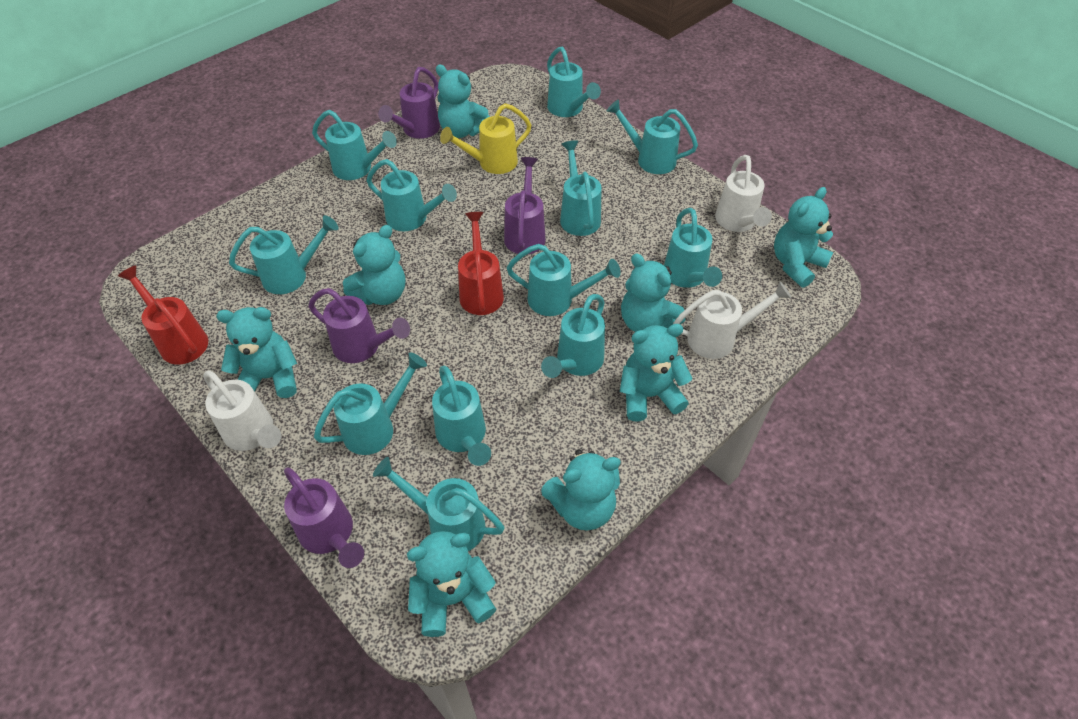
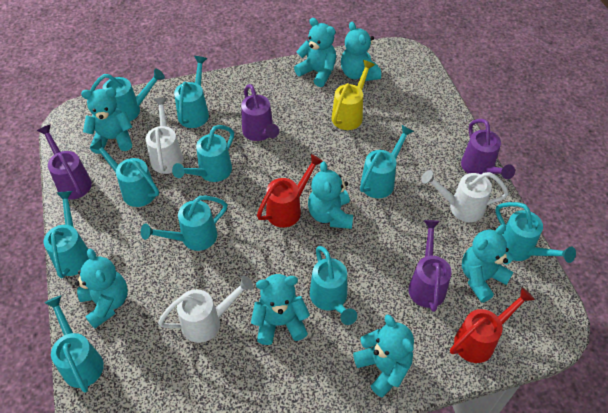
turquoise watering can: 12 -> 10

